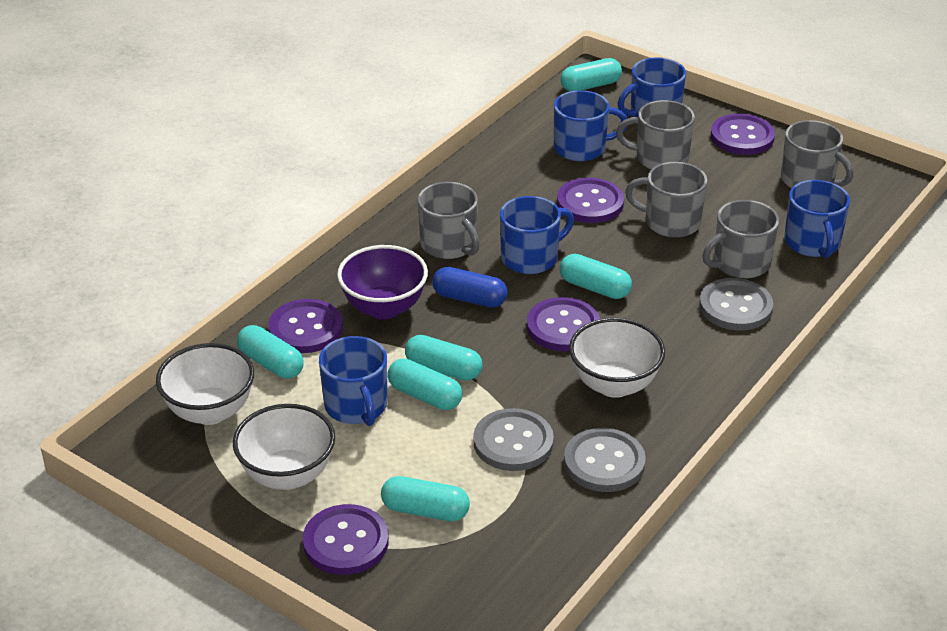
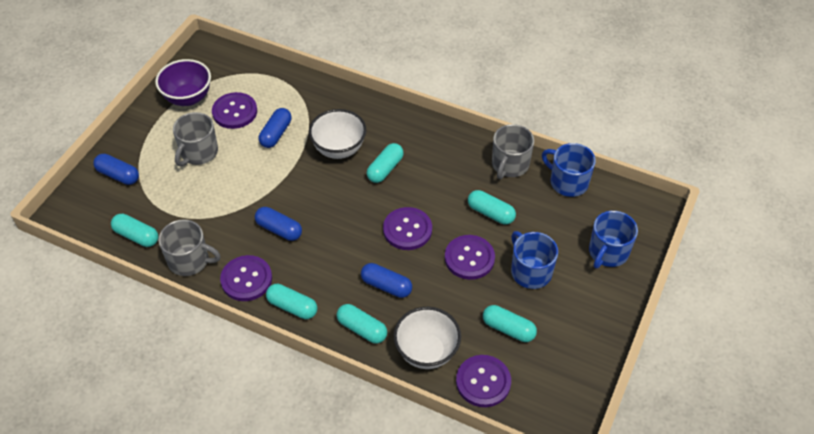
blue capsule: 1 -> 4
blue mug: 5 -> 3
grey button: 3 -> 0
grey mug: 5 -> 3
white bowl: 3 -> 2

